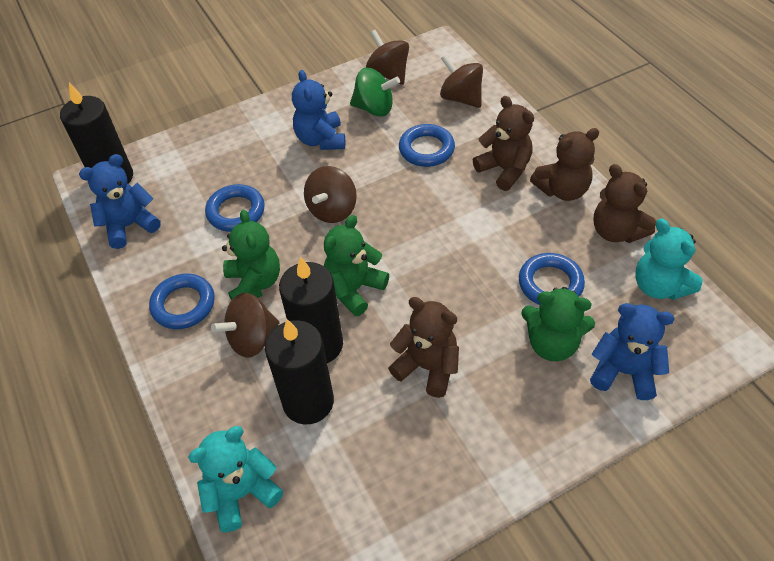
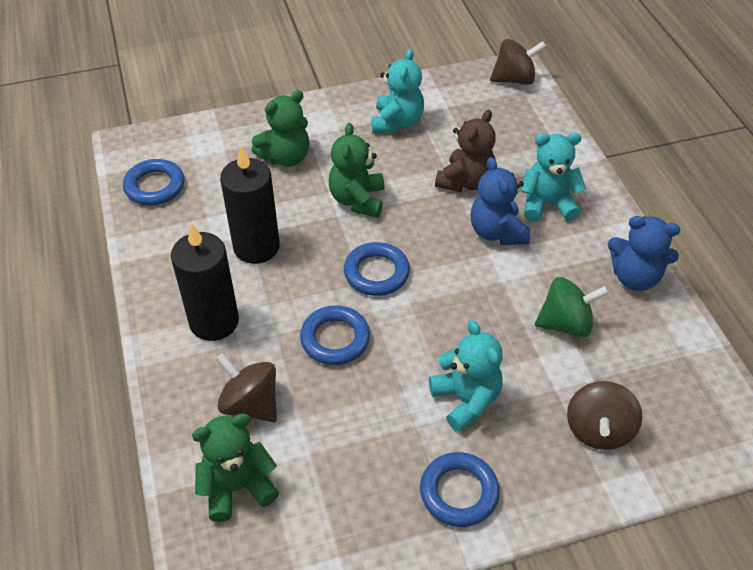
black candle: 3 -> 2
blue teddy bear: 3 -> 2
brown spinning top: 4 -> 3
brown teddy bear: 4 -> 1
turquoise teddy bear: 2 -> 3

